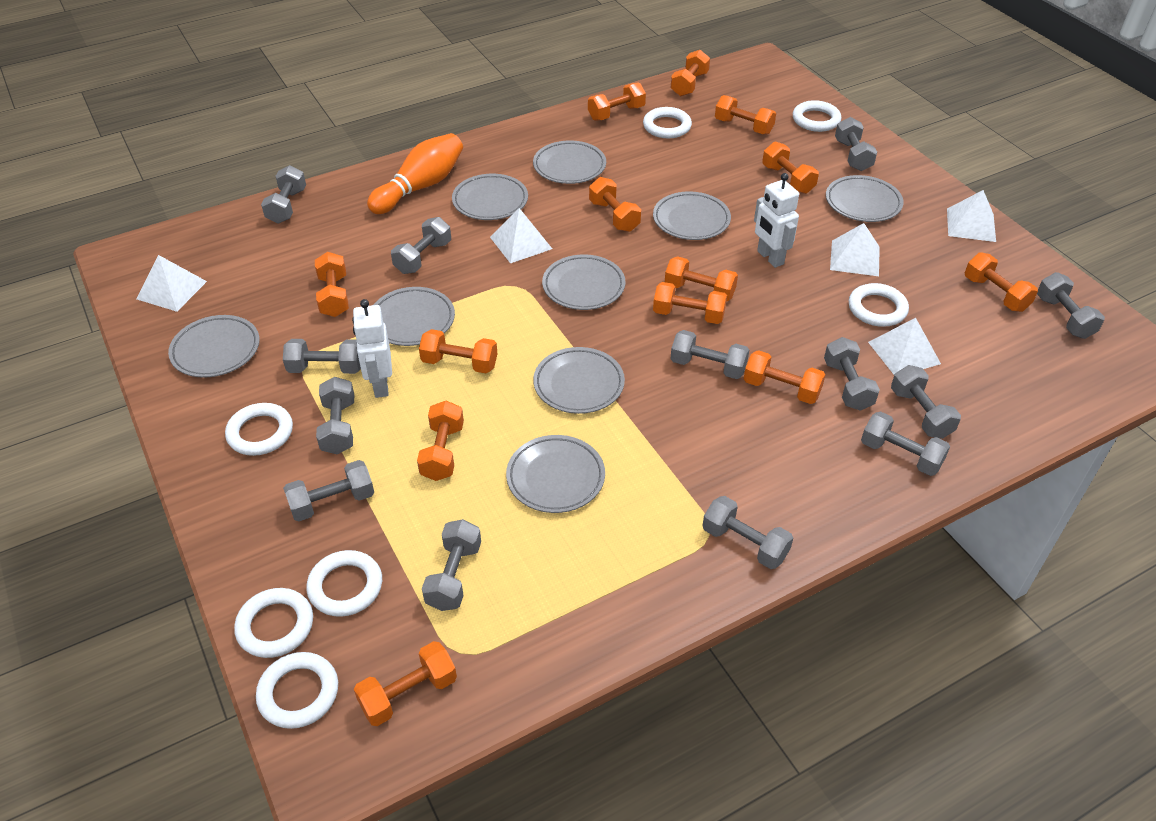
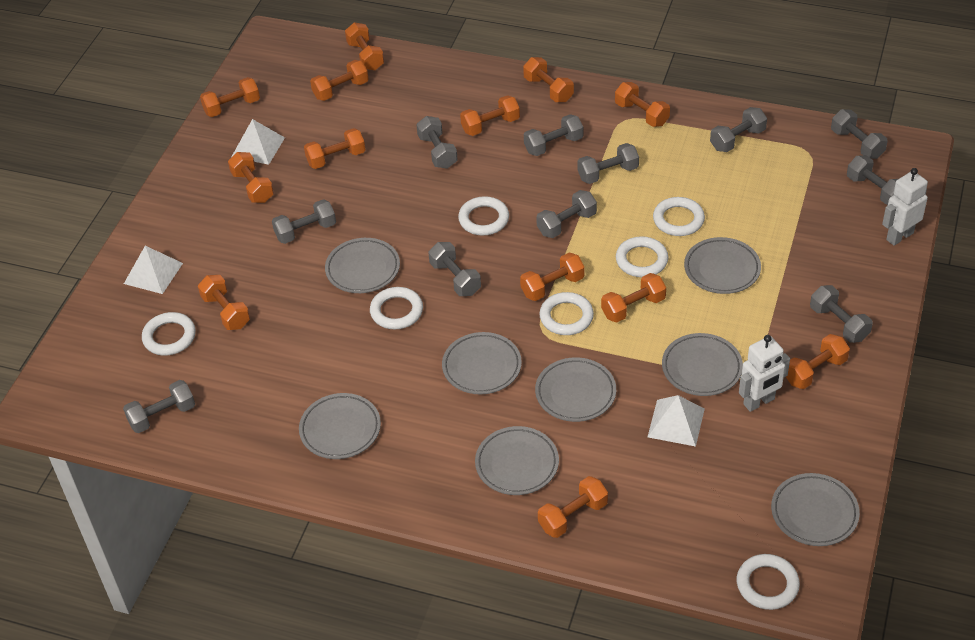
grey dumbbell: 13 -> 11
grey plate: 9 -> 8
orange bowling pin: 1 -> 0
white pyramid: 5 -> 3

